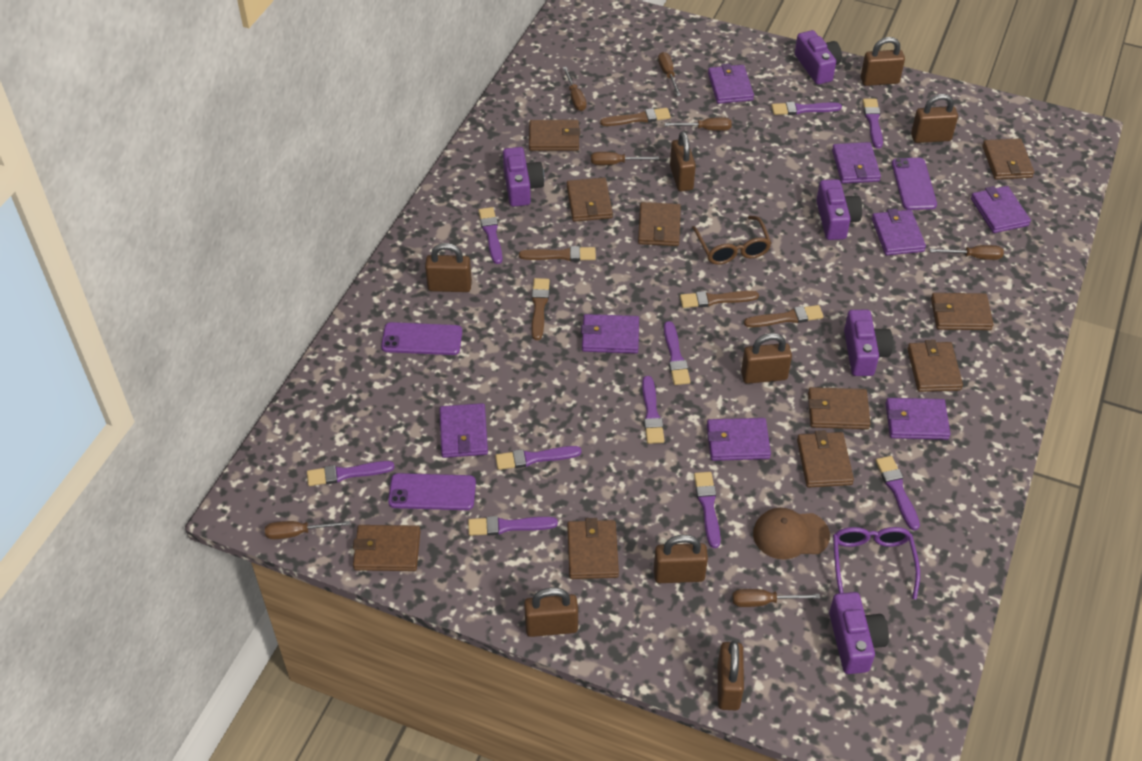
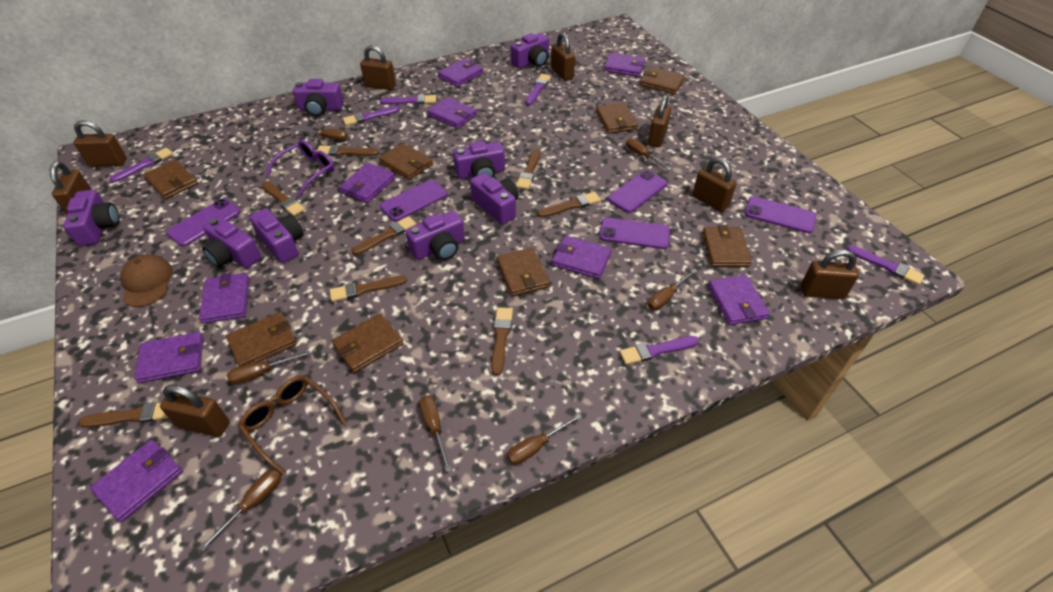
brown brush: 5 -> 8
brown wallet: 10 -> 8
purple brush: 10 -> 6
purple camera: 5 -> 8
purple phone: 3 -> 5
purple wallet: 8 -> 9

